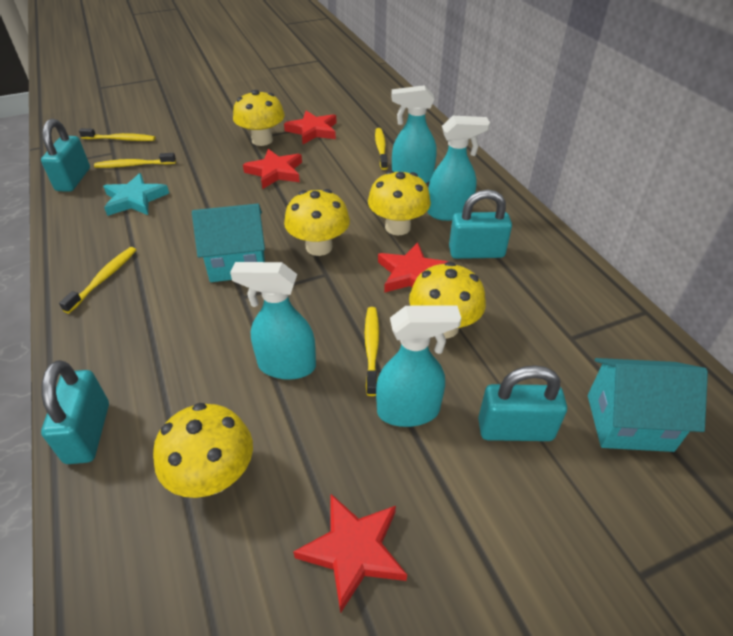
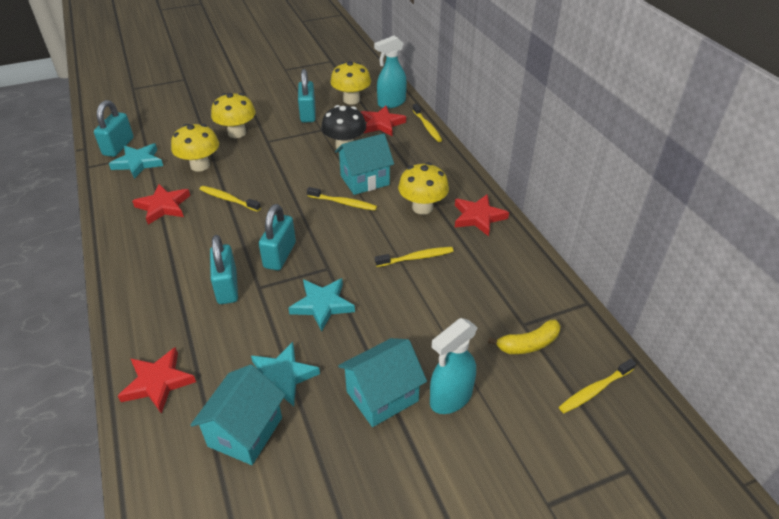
black mushroom: 0 -> 1
turquoise house: 2 -> 3
turquoise spray bottle: 4 -> 2
turquoise star: 1 -> 3
yellow banana: 0 -> 1
yellow mushroom: 5 -> 4

